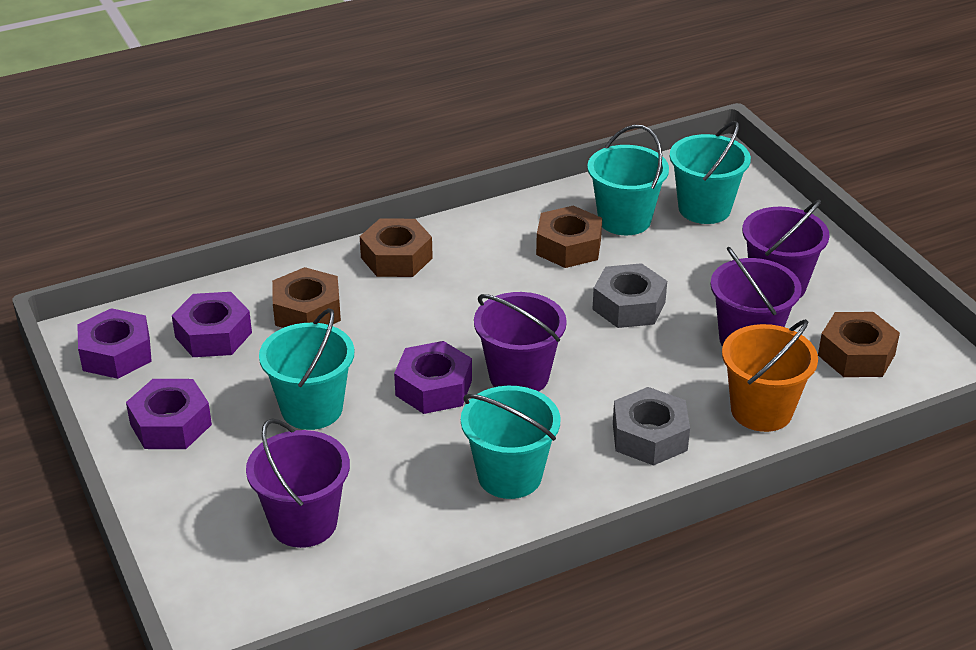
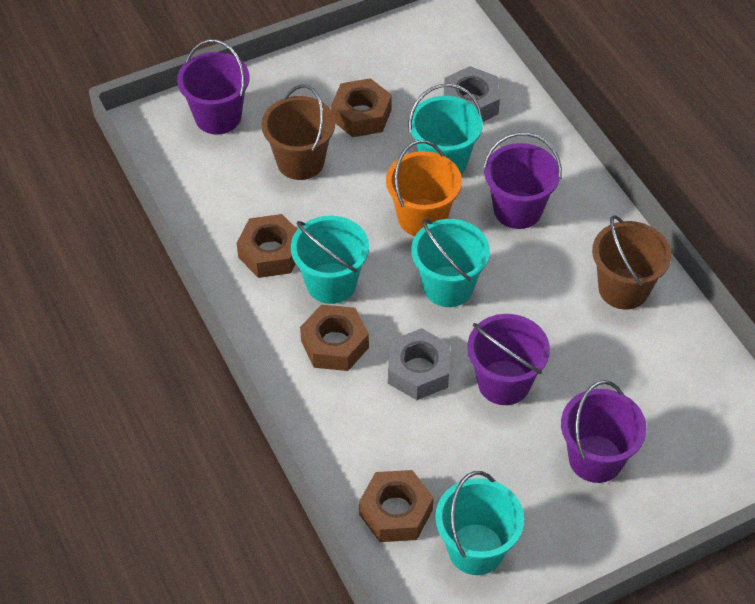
brown bucket: 0 -> 2
purple nut: 4 -> 0

